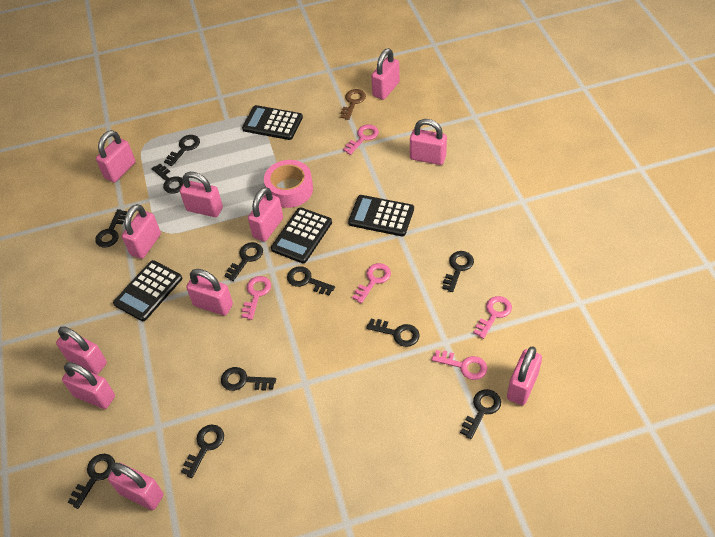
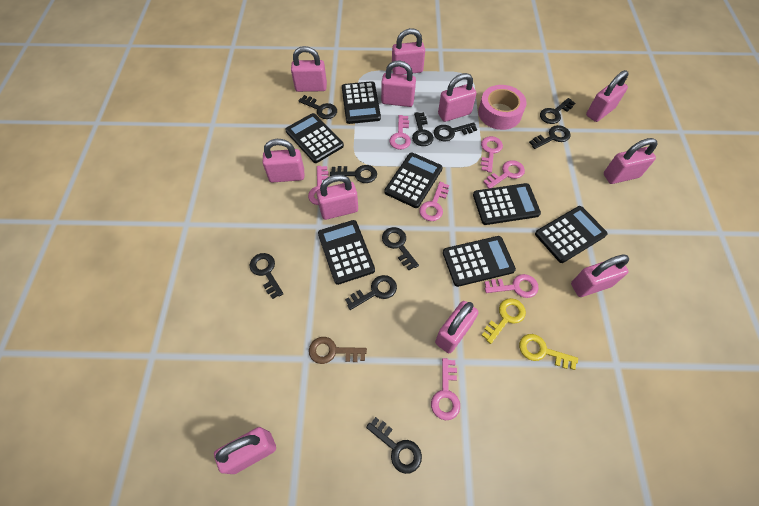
black calculator: 4 -> 7
black key: 11 -> 10
pink key: 5 -> 7
yellow key: 0 -> 2

